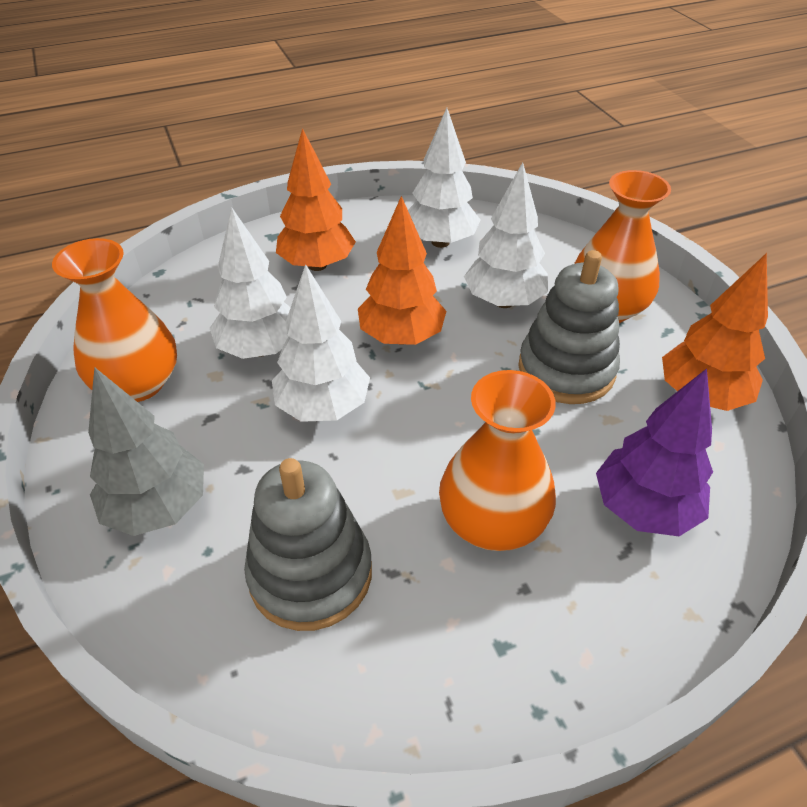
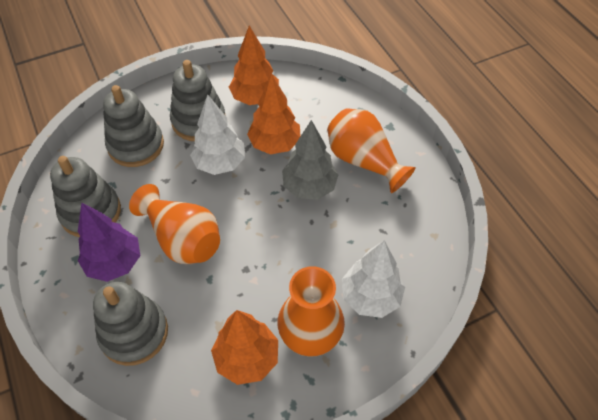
grey stacking toy: 2 -> 4
white tree: 4 -> 2

